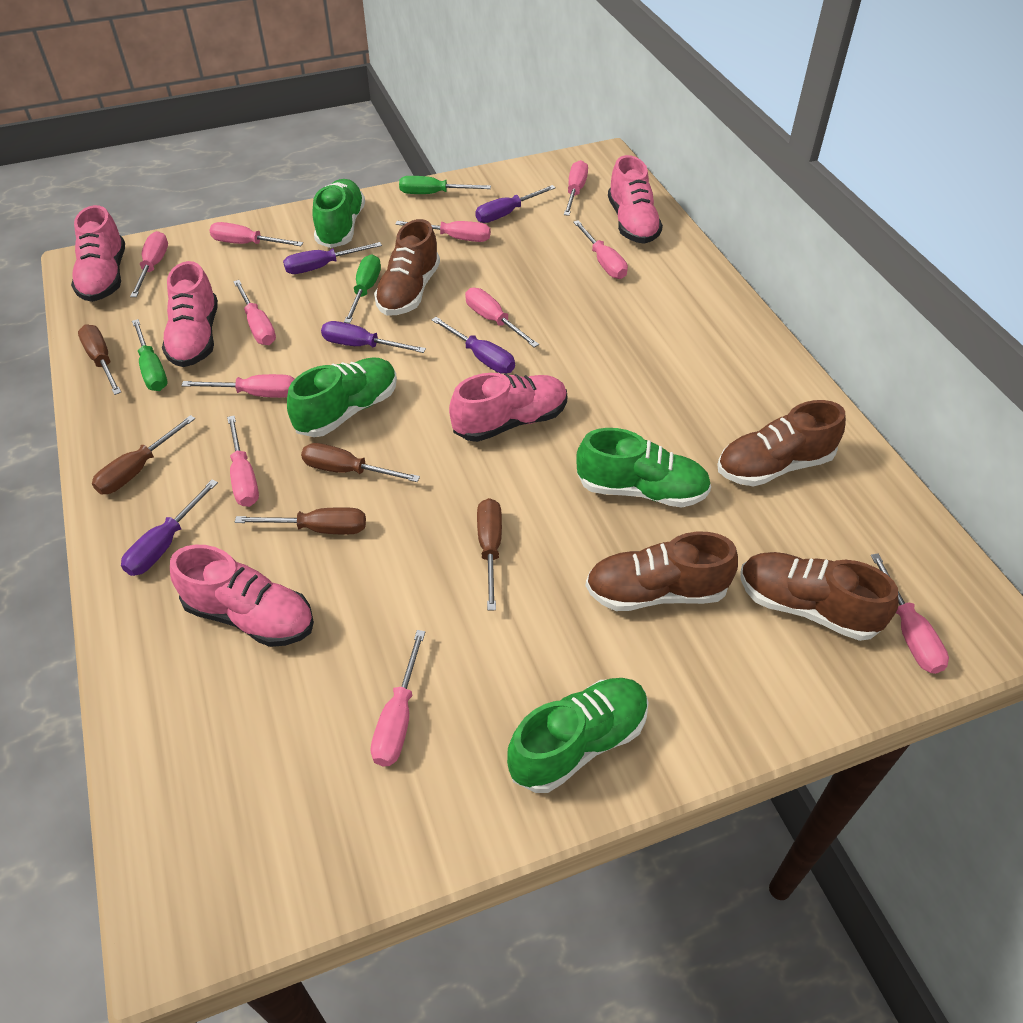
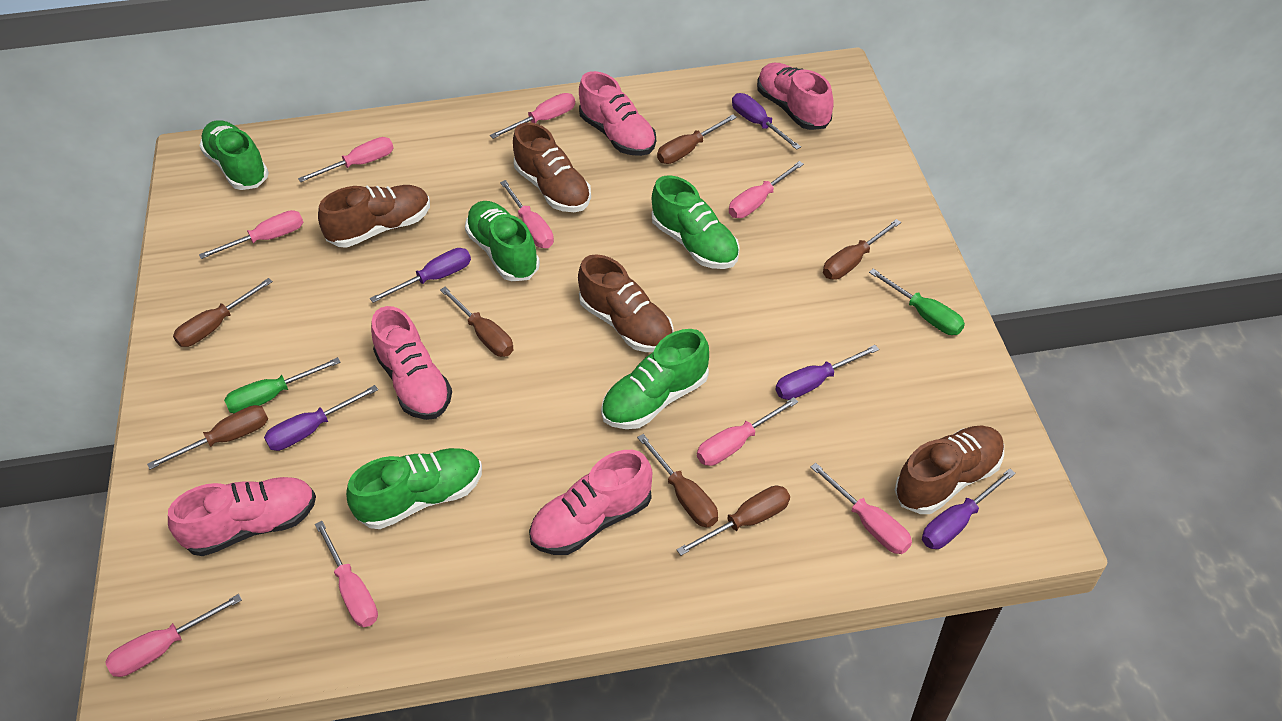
brown screwdriver: 5 -> 7
green screwdriver: 3 -> 2
green shoe: 4 -> 5
pink screwdriver: 11 -> 9

